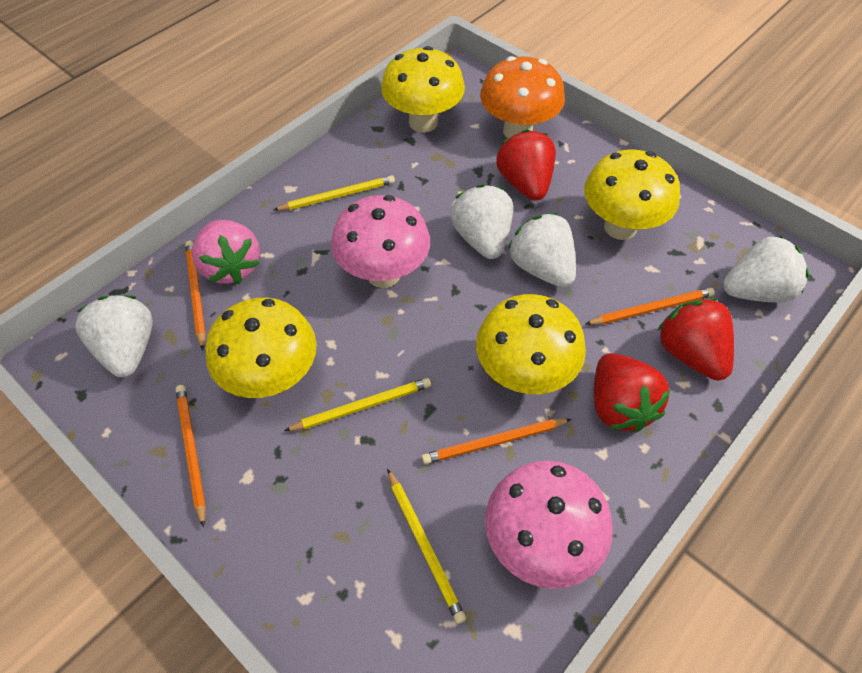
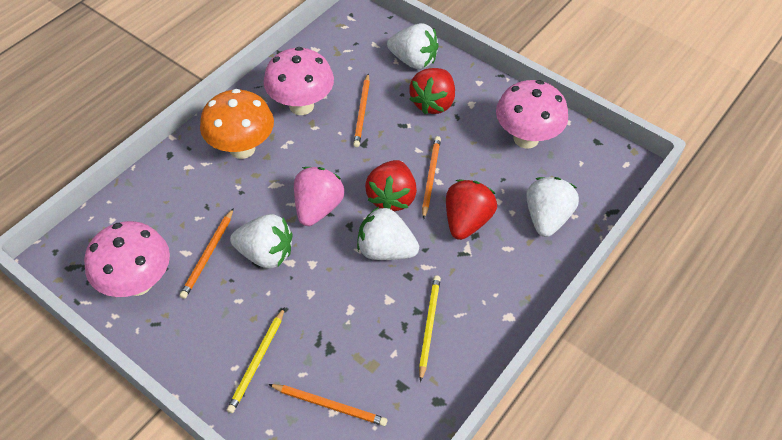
pink mushroom: 2 -> 3
yellow mushroom: 4 -> 0
yellow pencil: 3 -> 2

